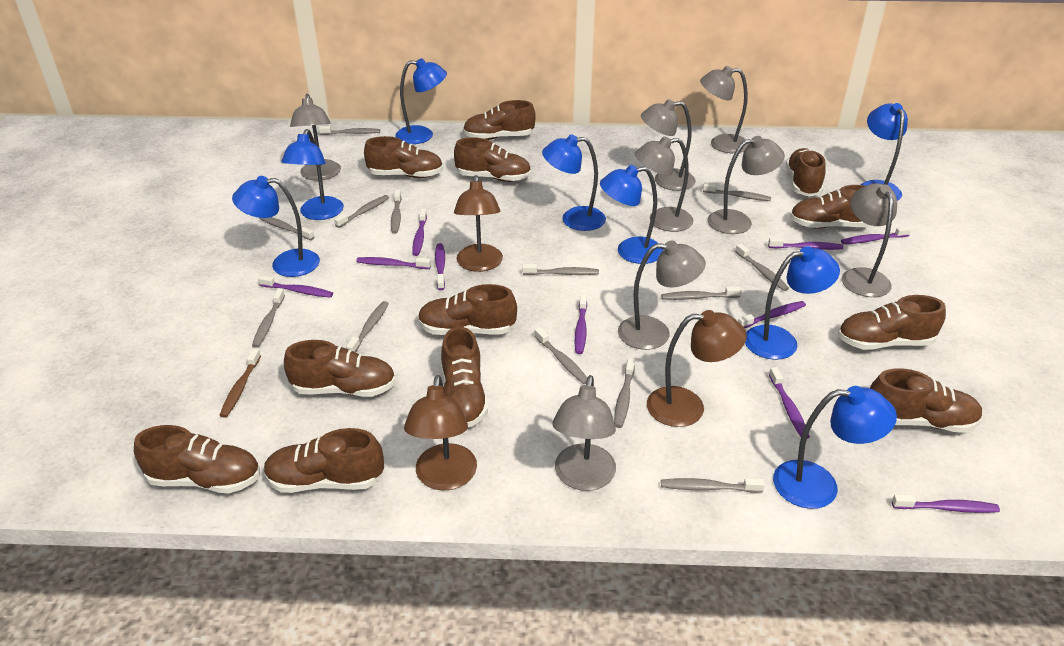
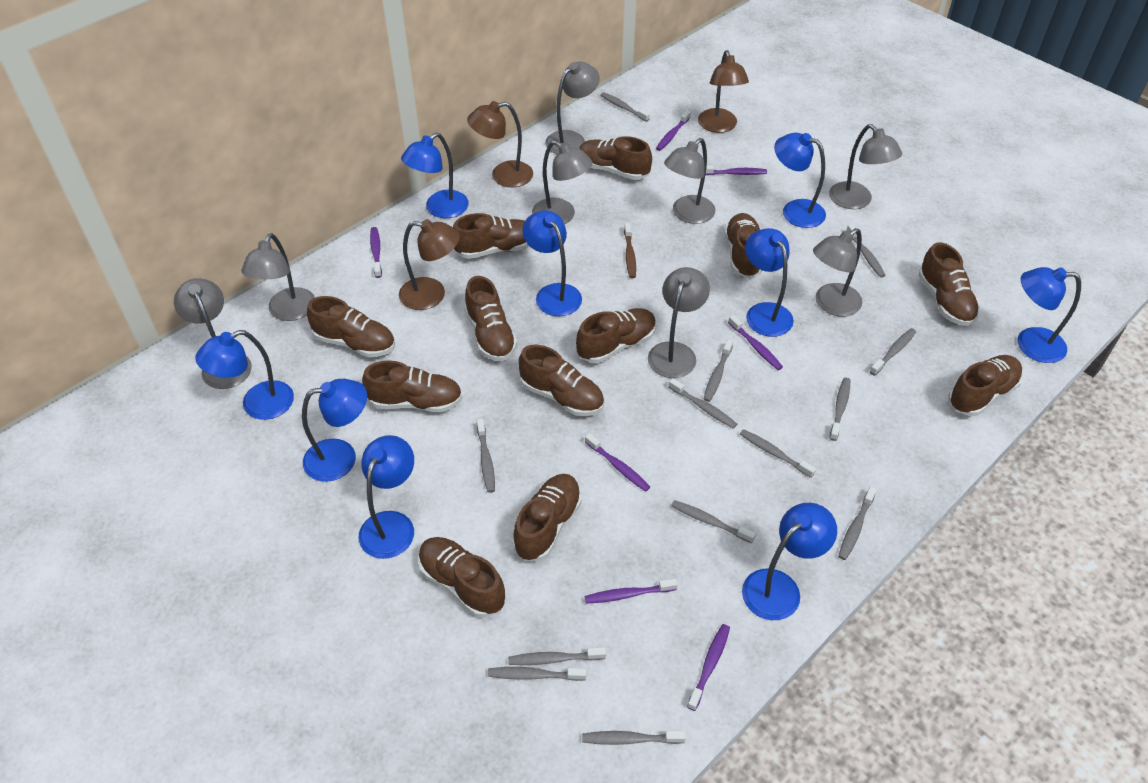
blue lamp: 8 -> 9
purple toothbrush: 10 -> 7

